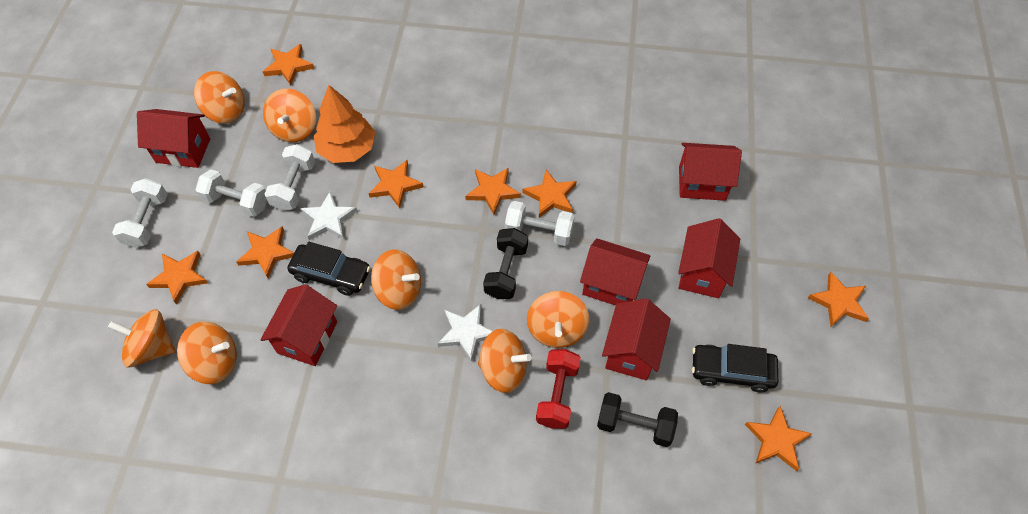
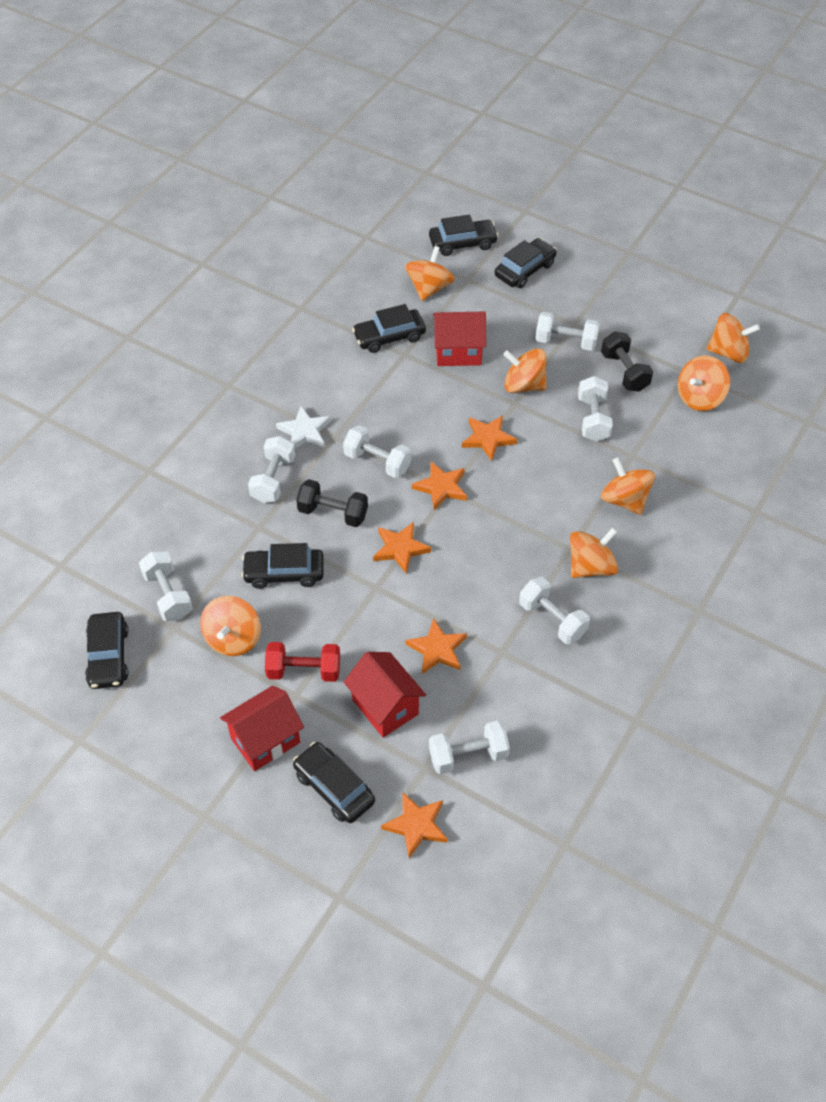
black car: 2 -> 6
orange star: 8 -> 5
orange tree: 1 -> 0
red house: 6 -> 3
white dumbbell: 4 -> 7
white star: 2 -> 1

